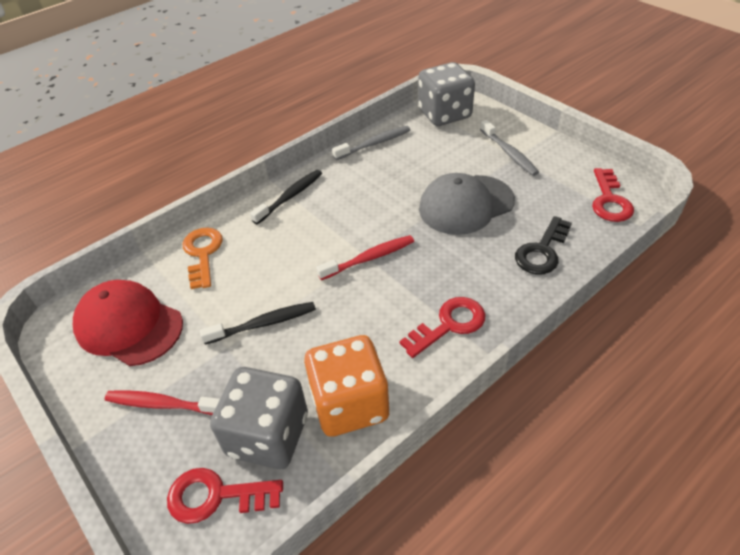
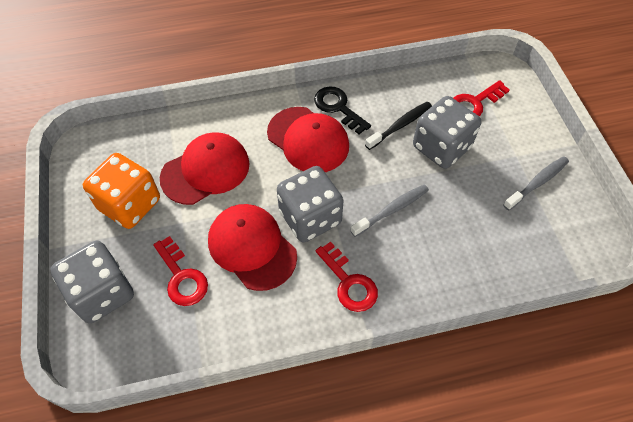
black toothbrush: 2 -> 1
grey cap: 1 -> 0
grey dice: 2 -> 3
orange key: 1 -> 0
red cap: 1 -> 3
red toothbrush: 2 -> 0

